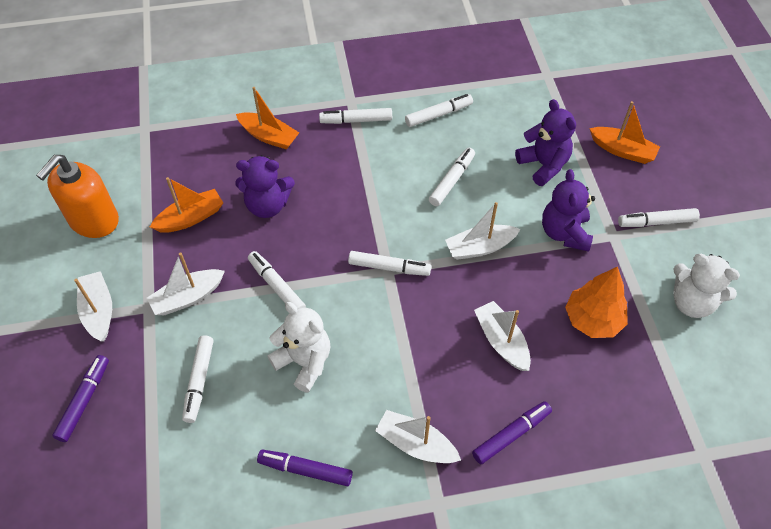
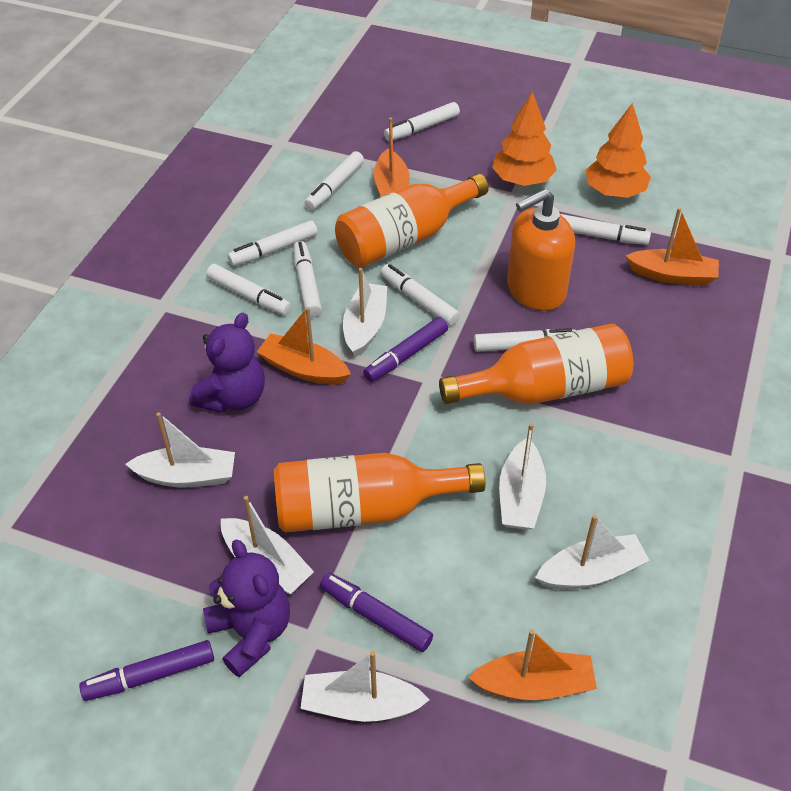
orange boat: 3 -> 4
orange bottle: 0 -> 3
orange tree: 1 -> 2
purple teddy bear: 3 -> 2
white boat: 5 -> 6
white marker: 7 -> 8
white teddy bear: 2 -> 0

